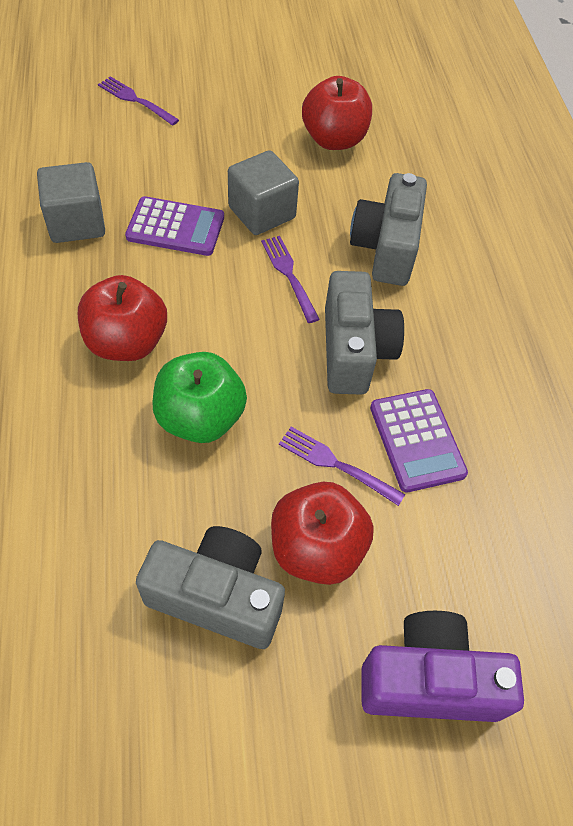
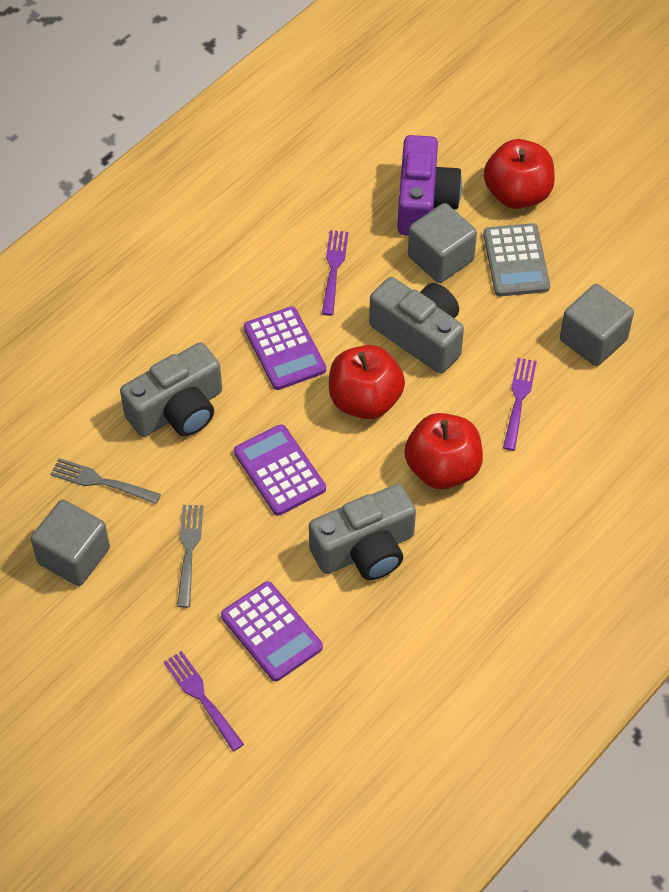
green apple: 1 -> 0
grey calculator: 0 -> 1
grey cube: 2 -> 3
grey fork: 0 -> 2
purple calculator: 2 -> 3

